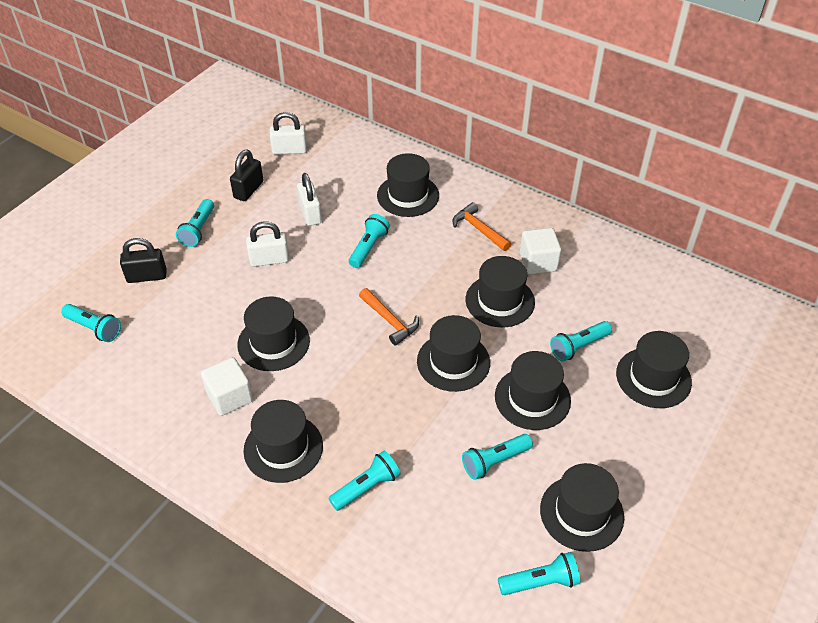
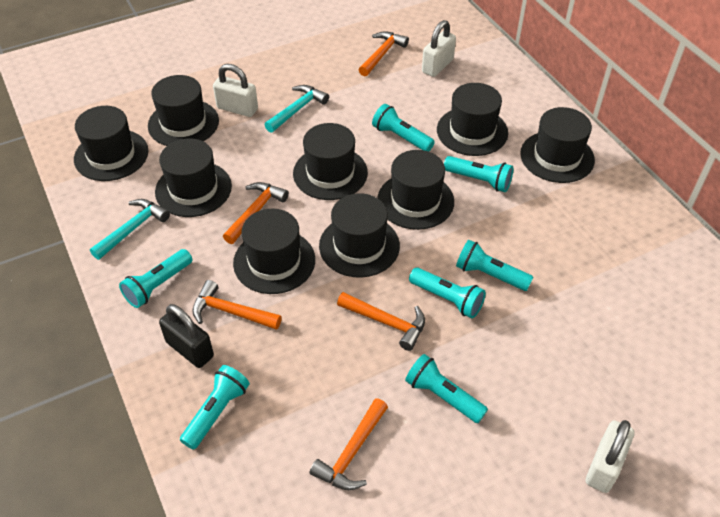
black hat: 8 -> 9
black padlock: 2 -> 1
orange hammer: 2 -> 5
turquoise hammer: 0 -> 2
white cube: 2 -> 0

